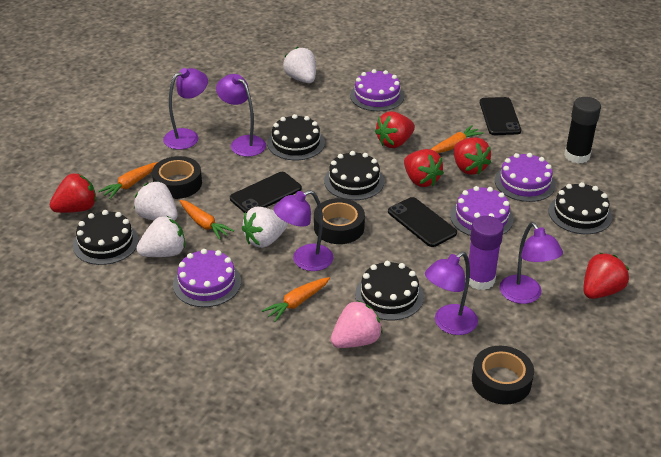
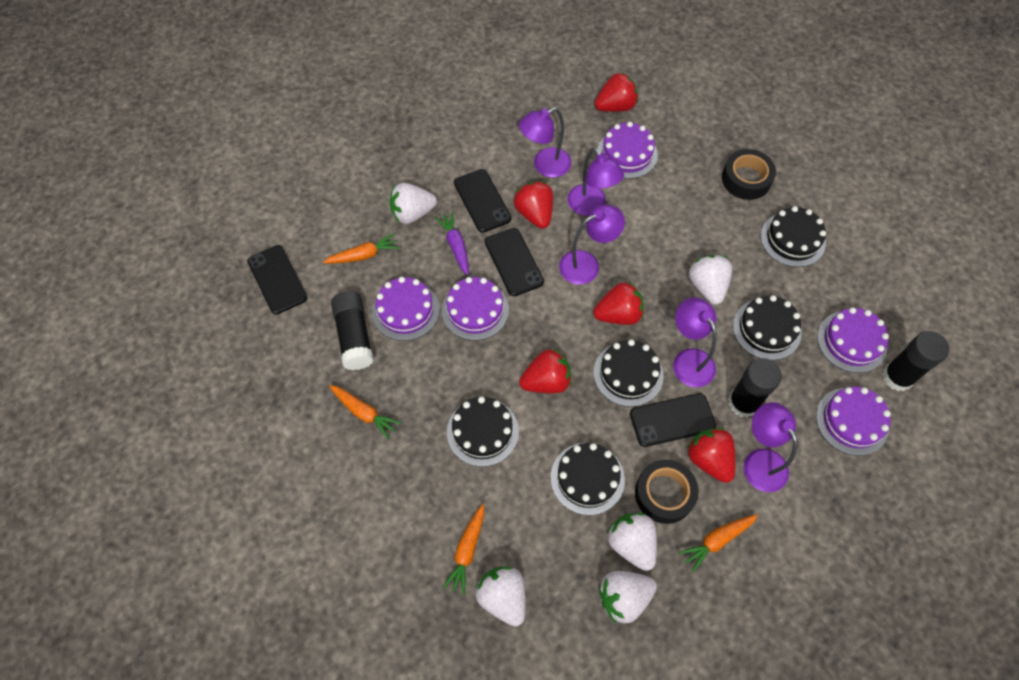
black glue stick: 1 -> 3
black phone: 3 -> 4
black tape: 3 -> 2
pink strawberry: 1 -> 0
purple cake: 4 -> 5
purple carrot: 0 -> 1
purple glue stick: 1 -> 0
white strawberry: 4 -> 5

